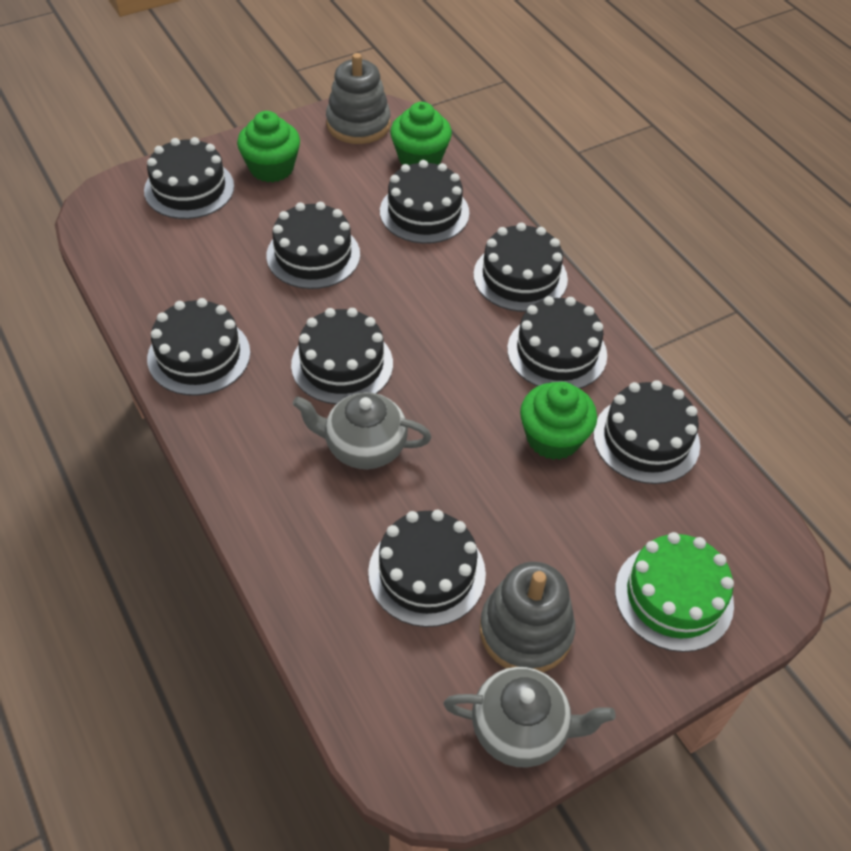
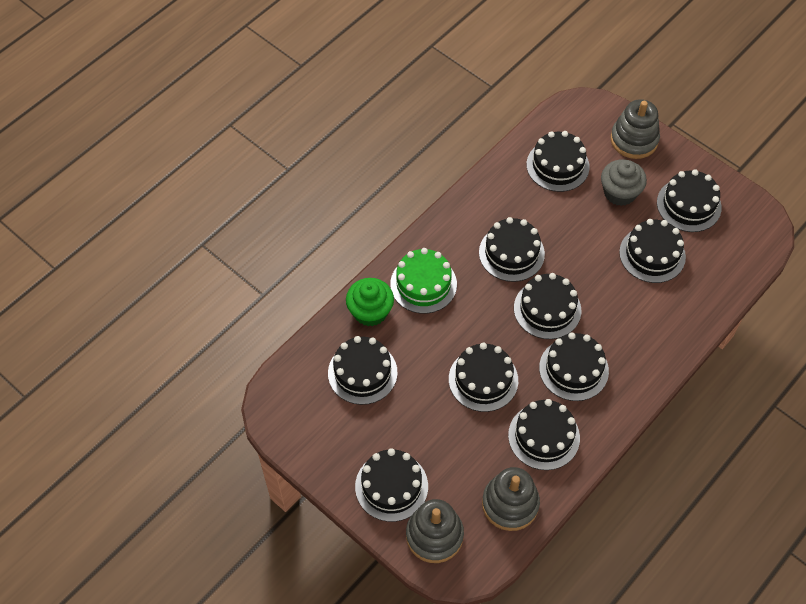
black cake: 9 -> 10
green cupcake: 3 -> 1
grey cupcake: 0 -> 1
grey stacking toy: 2 -> 3
grey teapot: 2 -> 0

